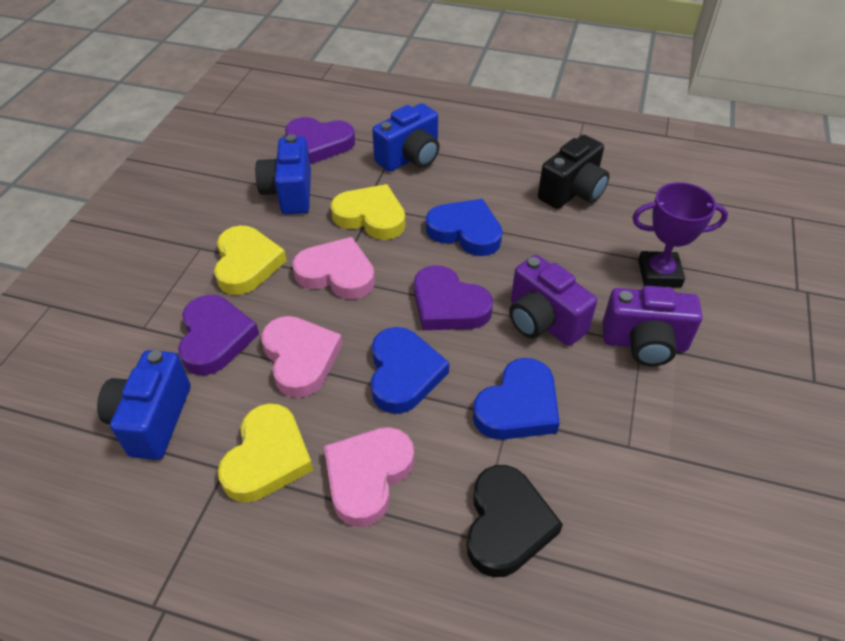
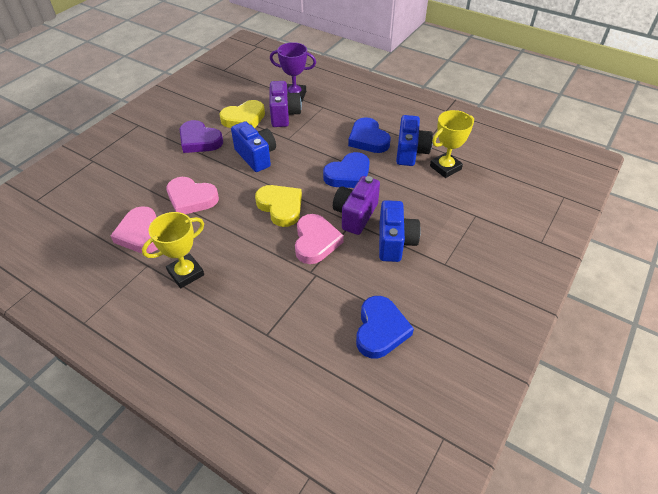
black camera: 1 -> 0
black heart: 1 -> 0
purple heart: 3 -> 1
yellow heart: 3 -> 2
yellow trophy: 0 -> 2

